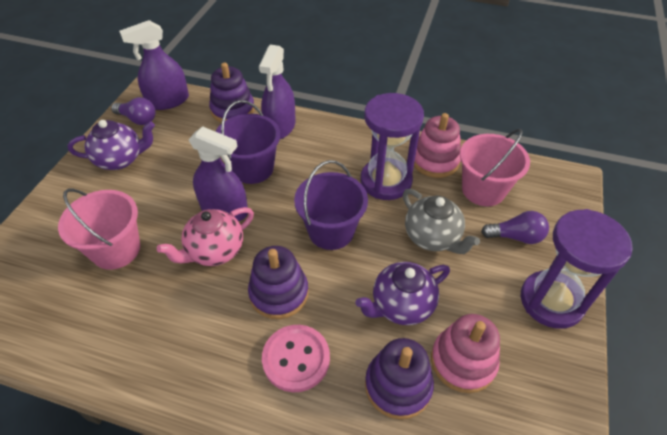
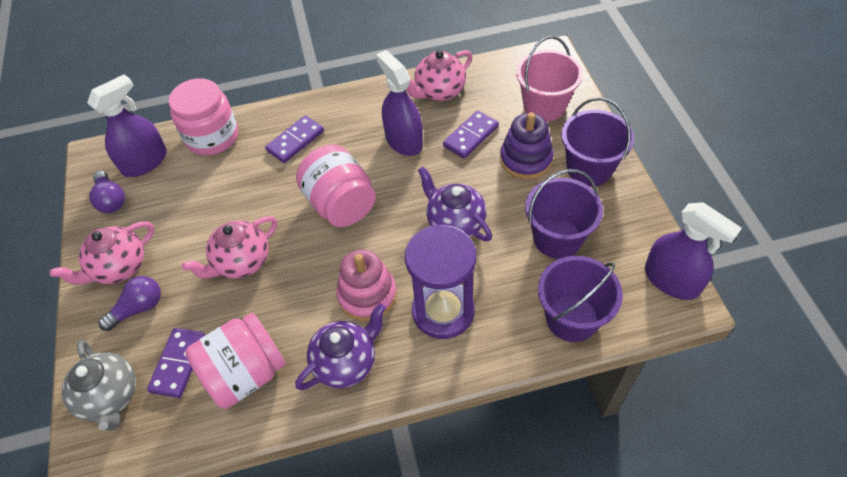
pink bucket: 2 -> 1
pink button: 1 -> 0
pink jar: 0 -> 3
pink stacking toy: 2 -> 1
pink teapot: 1 -> 3
purple bucket: 2 -> 3
purple domino: 0 -> 3
purple hourglass: 2 -> 1
purple stacking toy: 3 -> 1

